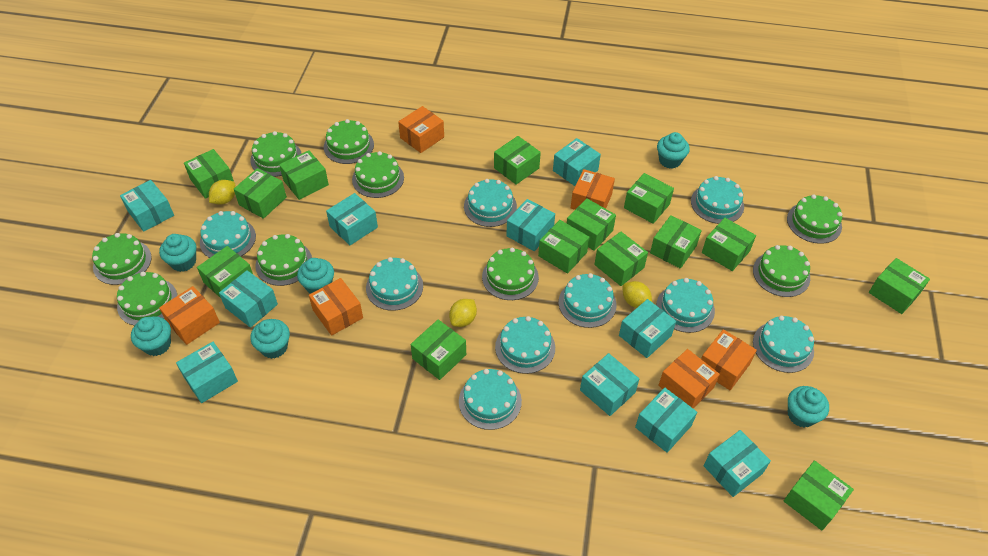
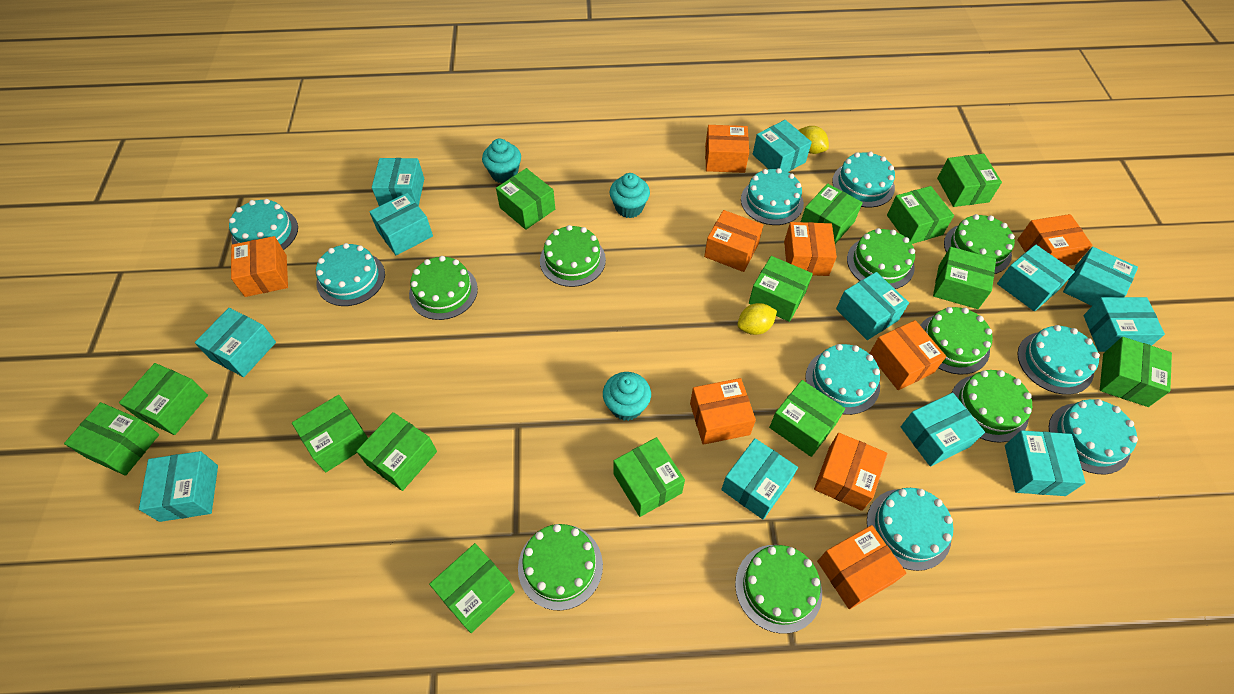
green cake: 9 -> 8
orange box: 6 -> 9
turquoise box: 10 -> 12
turquoise cake: 9 -> 8
turquoise cupcake: 6 -> 3
yellow lemon: 3 -> 2

